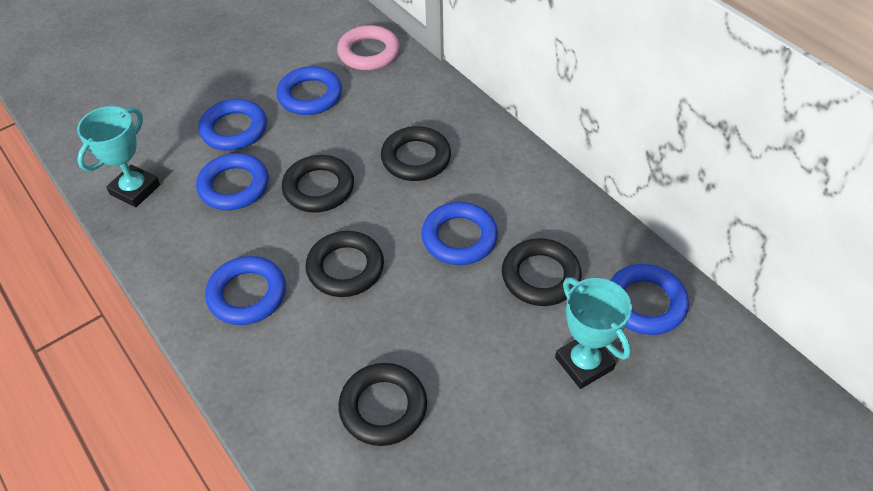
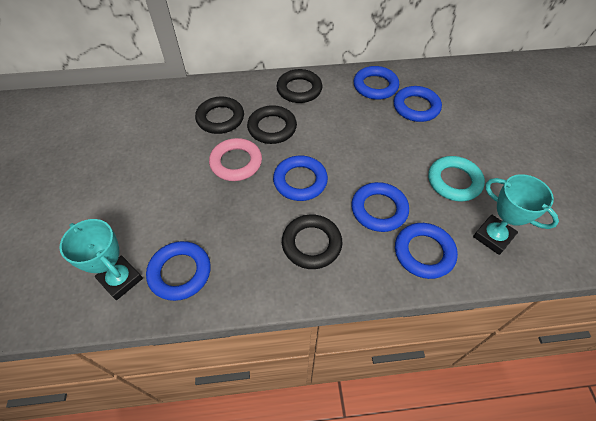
black ring: 5 -> 4
turquoise ring: 0 -> 1

